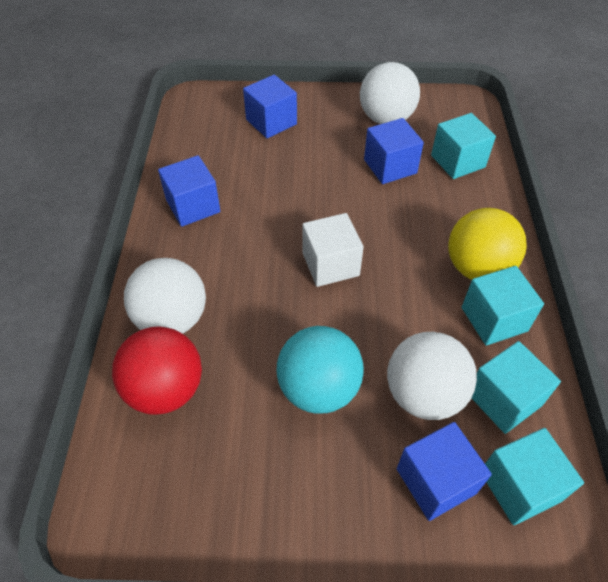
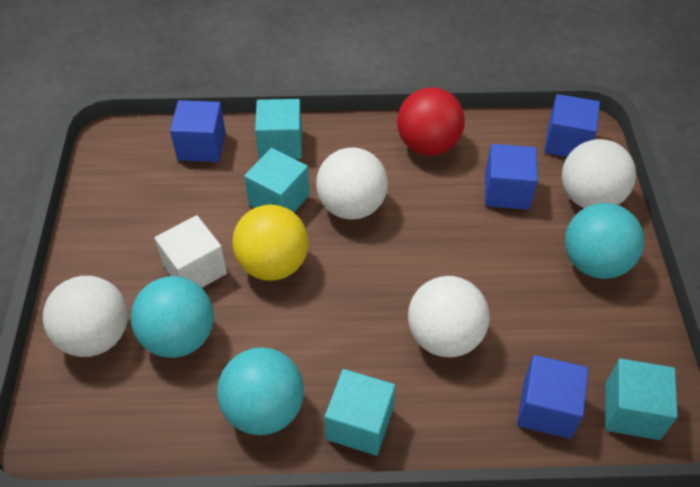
turquoise ball: 1 -> 3
white ball: 3 -> 4

